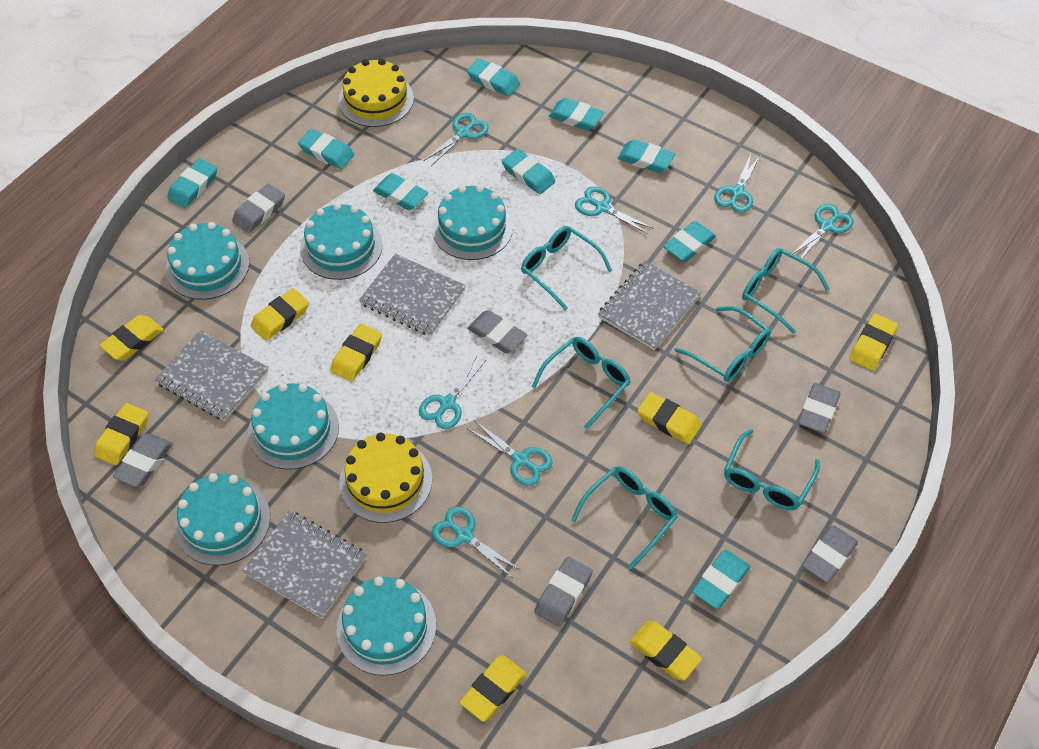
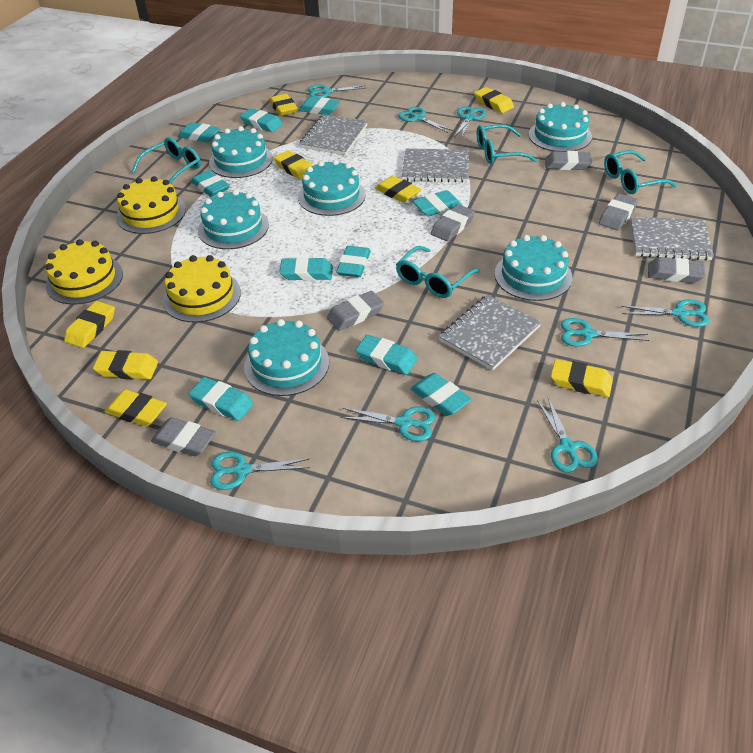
turquoise eraser: 9 -> 10
turquoise glasses: 6 -> 4
turquoise scissors: 7 -> 8
yellow cake: 2 -> 3

